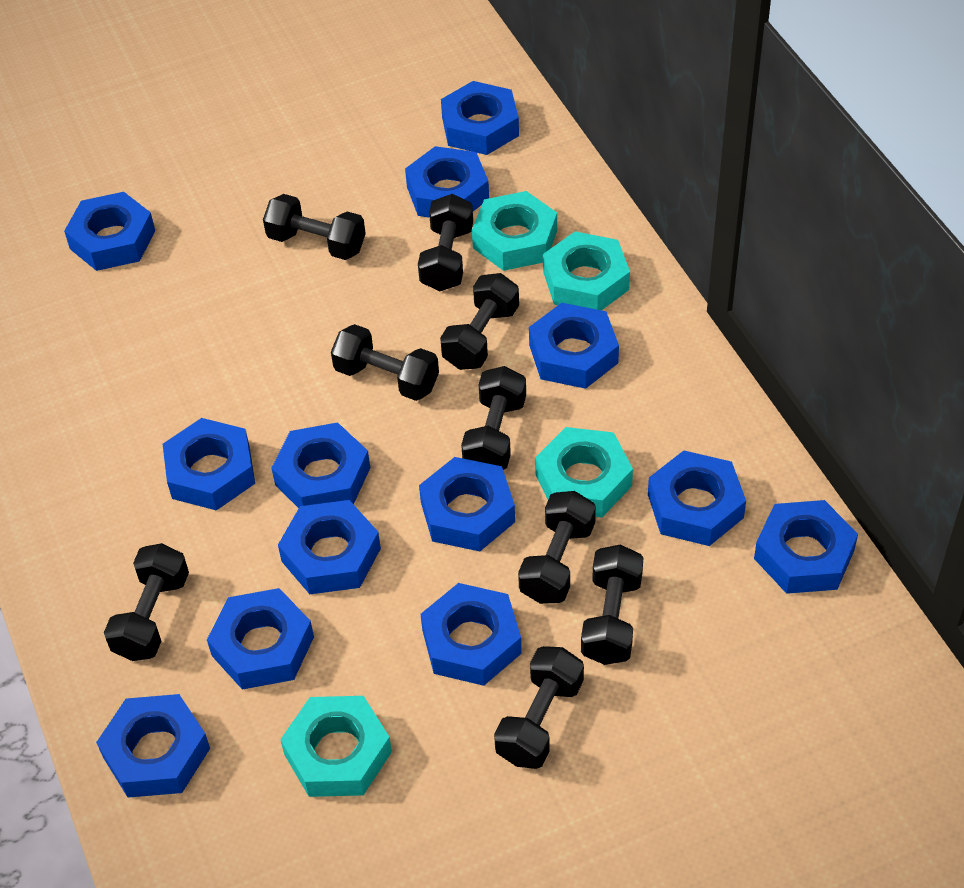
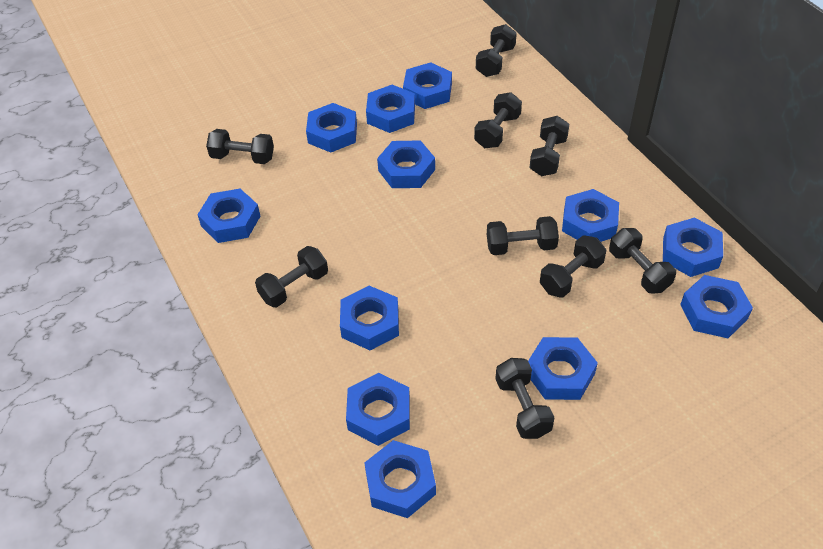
blue nut: 13 -> 12
turquoise nut: 4 -> 0

